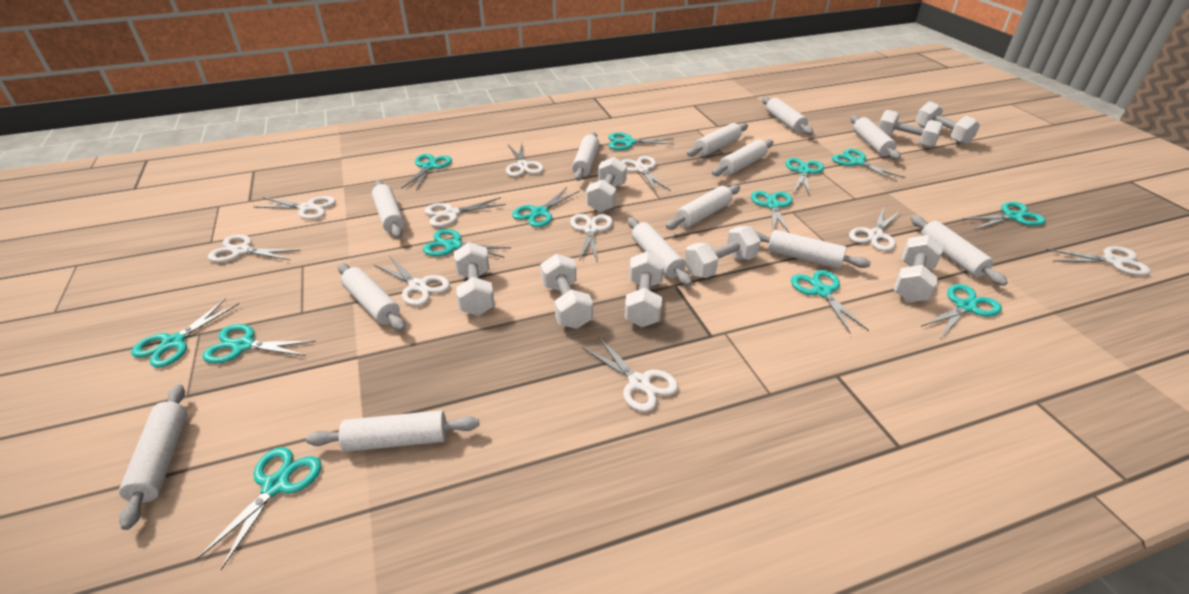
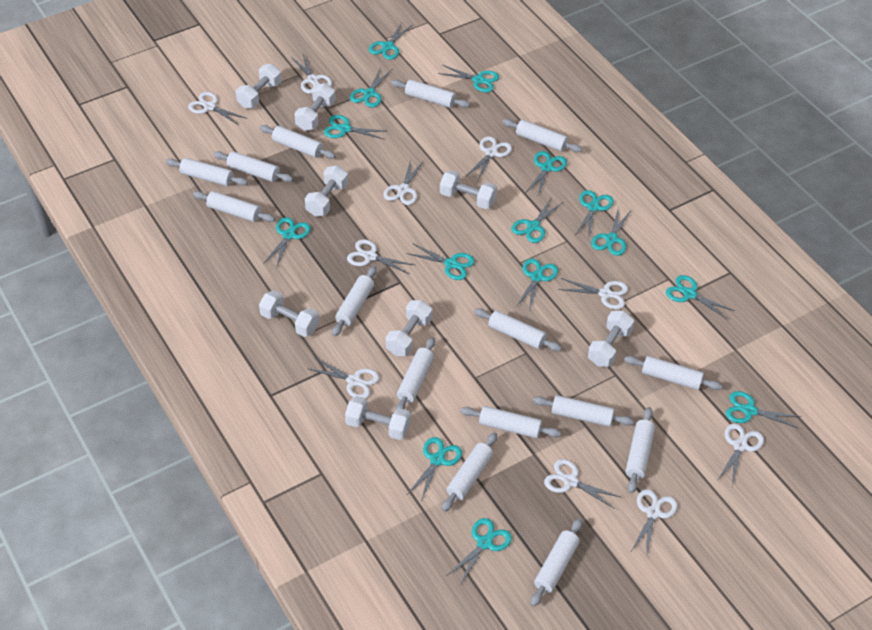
turquoise scissors: 13 -> 15
white rolling pin: 13 -> 15

